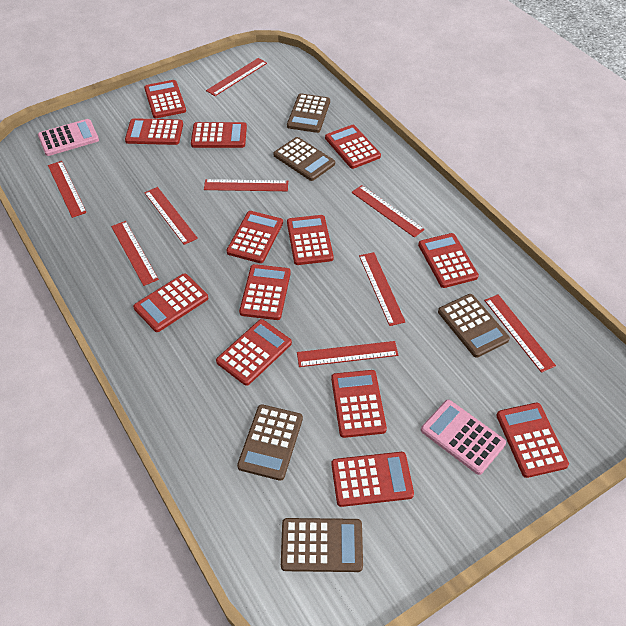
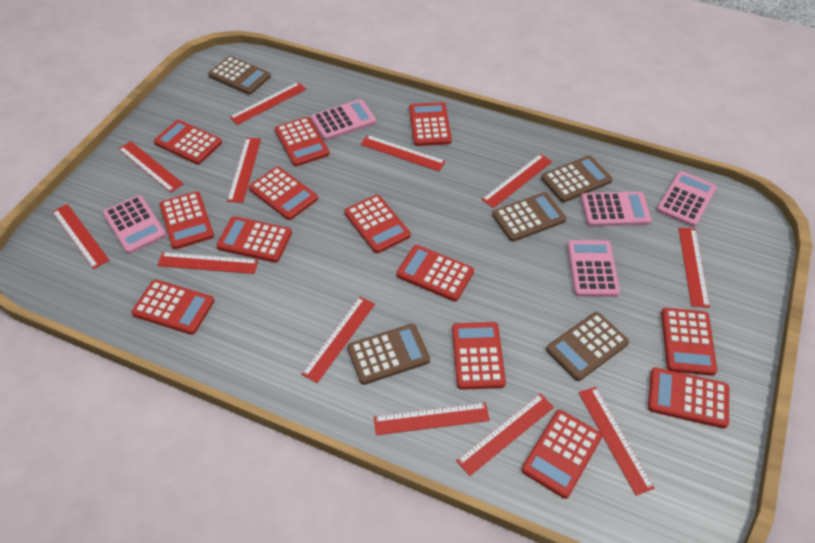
pink calculator: 2 -> 5
red ruler: 9 -> 12

